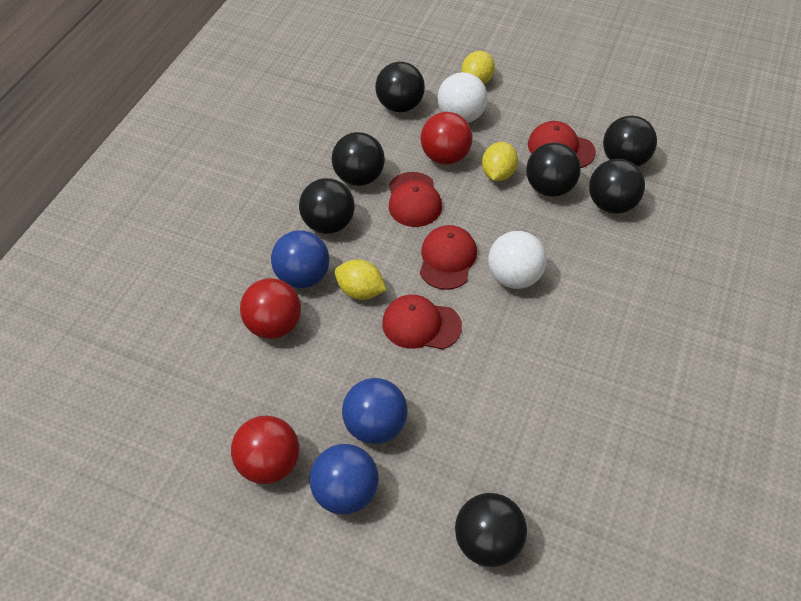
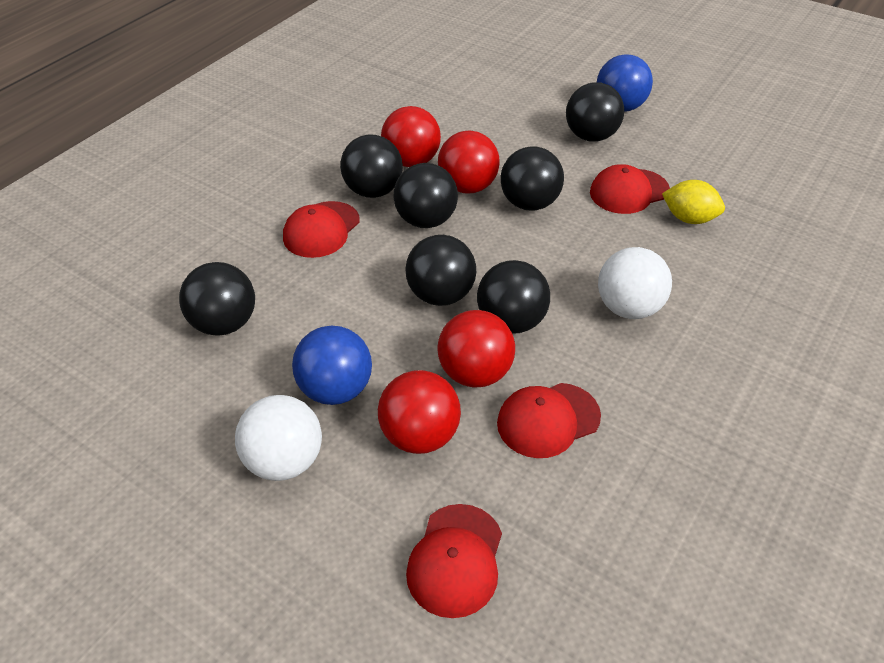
blue ball: 3 -> 2
red ball: 3 -> 4
yellow lemon: 3 -> 1

